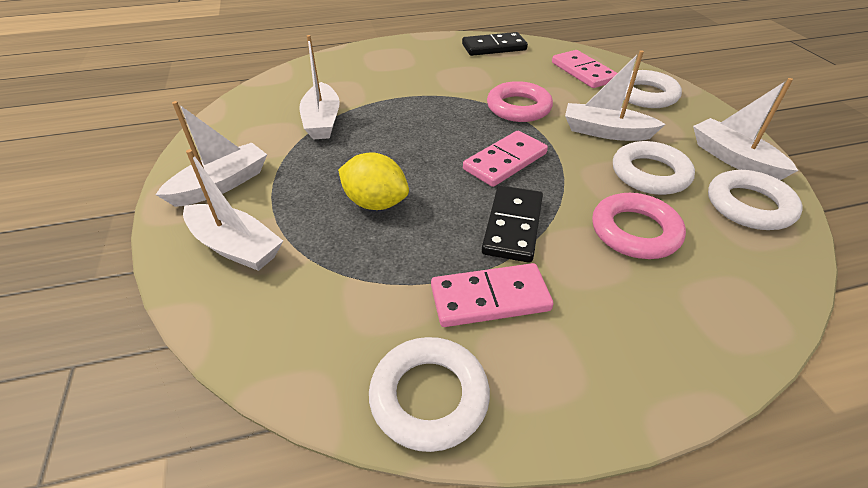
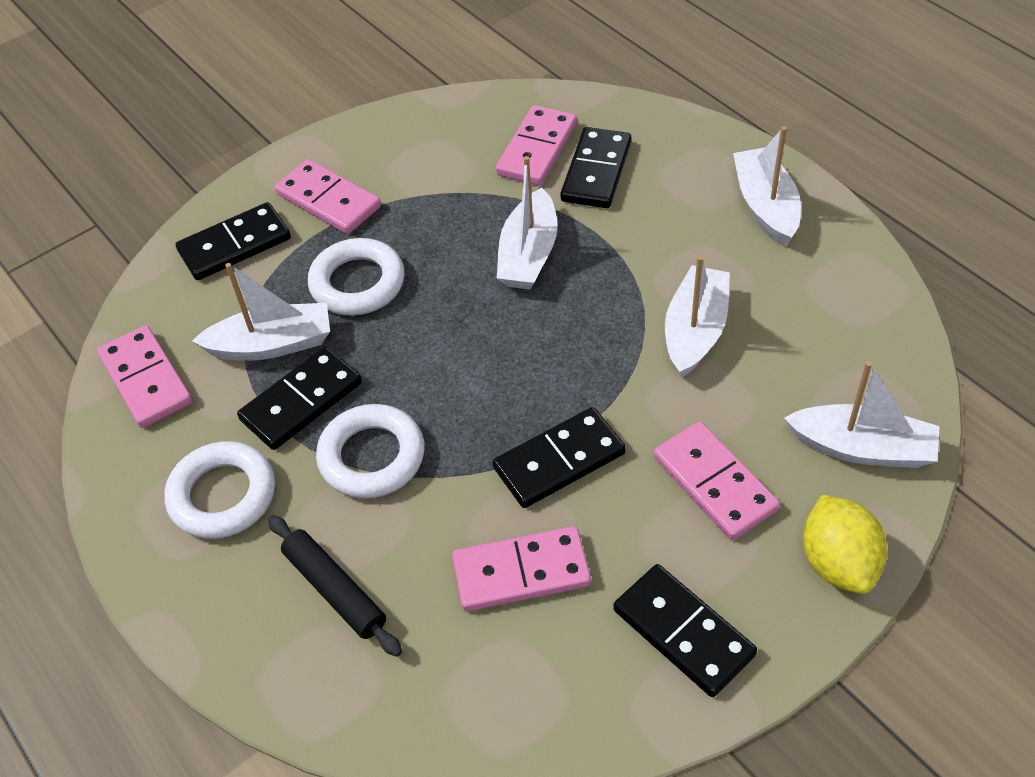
black domino: 2 -> 5
black rolling pin: 0 -> 1
pink domino: 3 -> 5
pink ring: 2 -> 0
white ring: 4 -> 3

